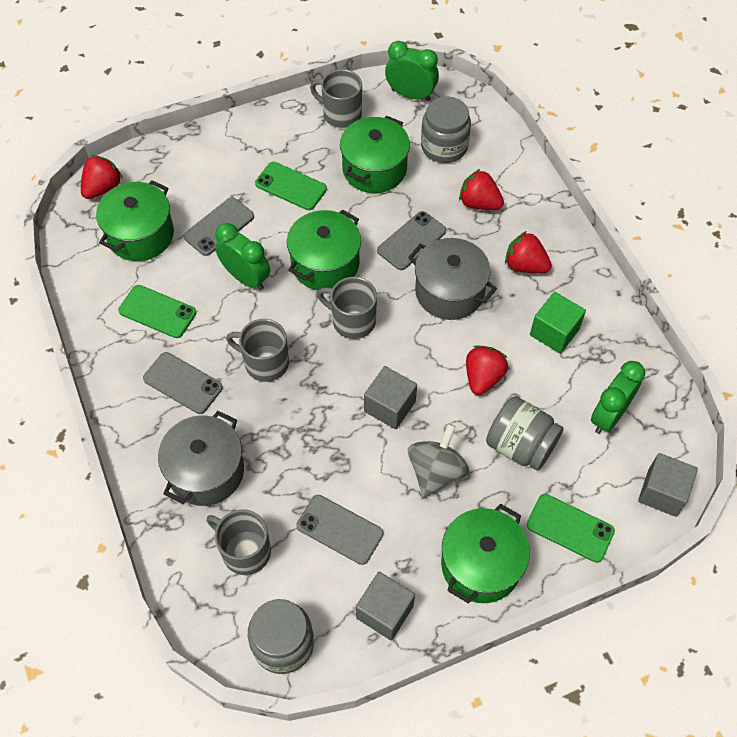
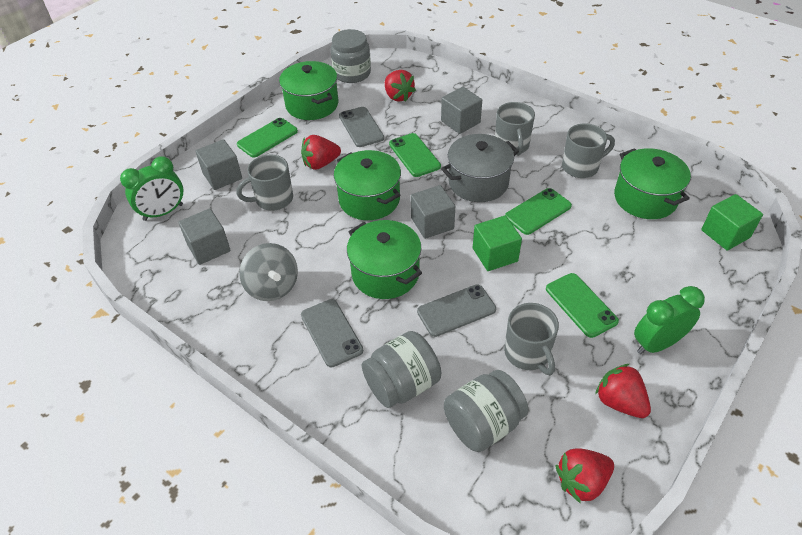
green clock: 3 -> 2
green cube: 1 -> 2
green phone: 3 -> 4
grey cube: 3 -> 4
grey phone: 4 -> 3
grey pot: 2 -> 1

